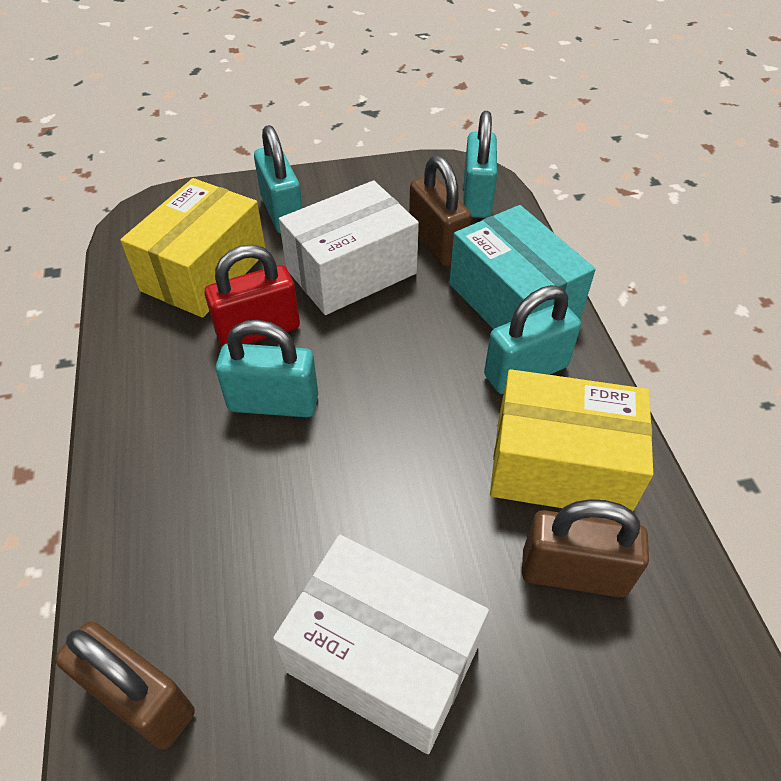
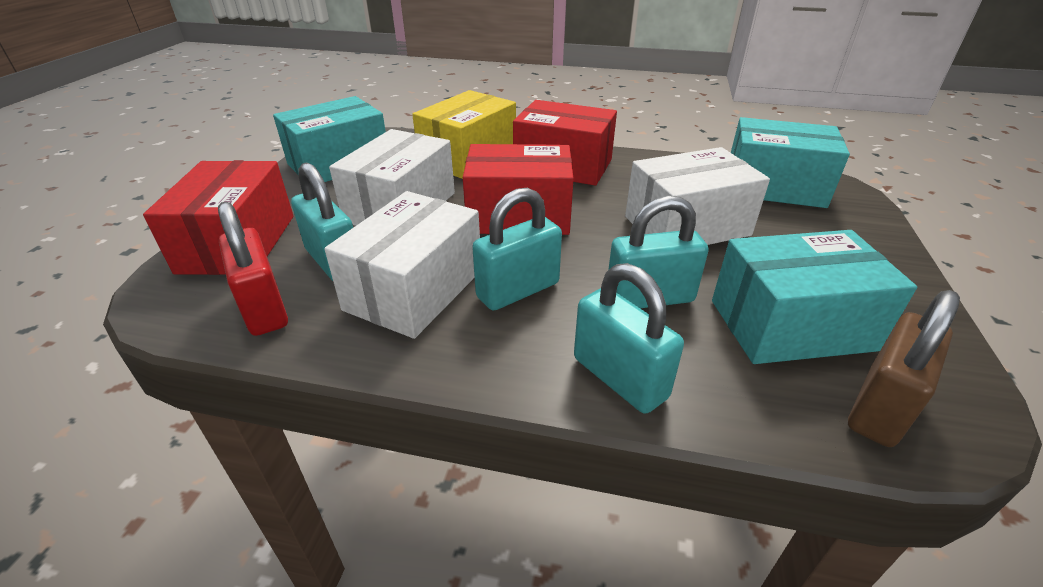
brown padlock: 3 -> 1
red box: 0 -> 3
turquoise box: 1 -> 3
white box: 2 -> 3
yellow box: 2 -> 1

